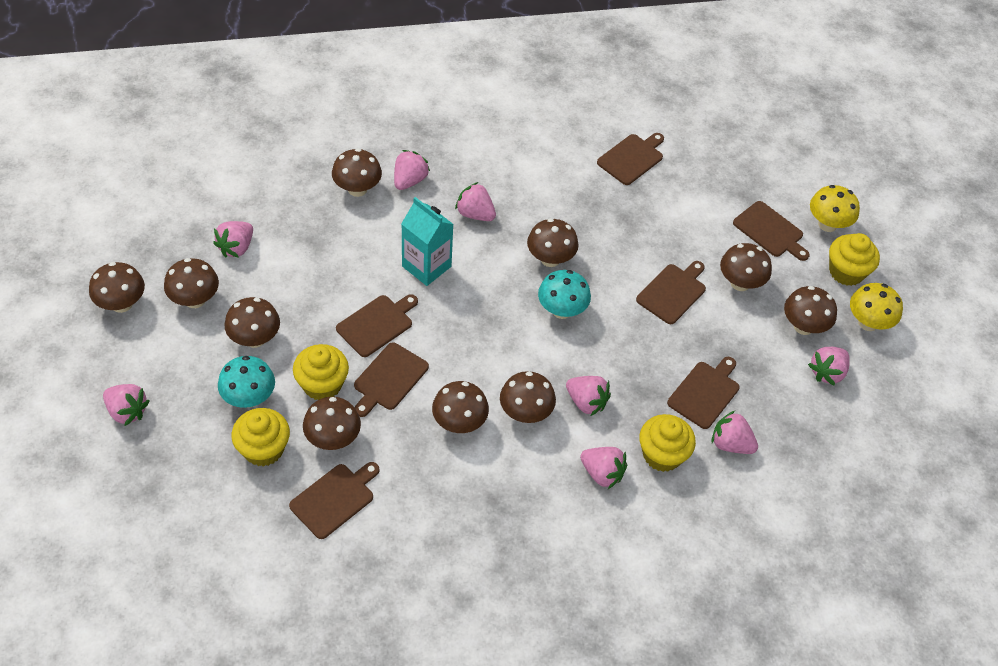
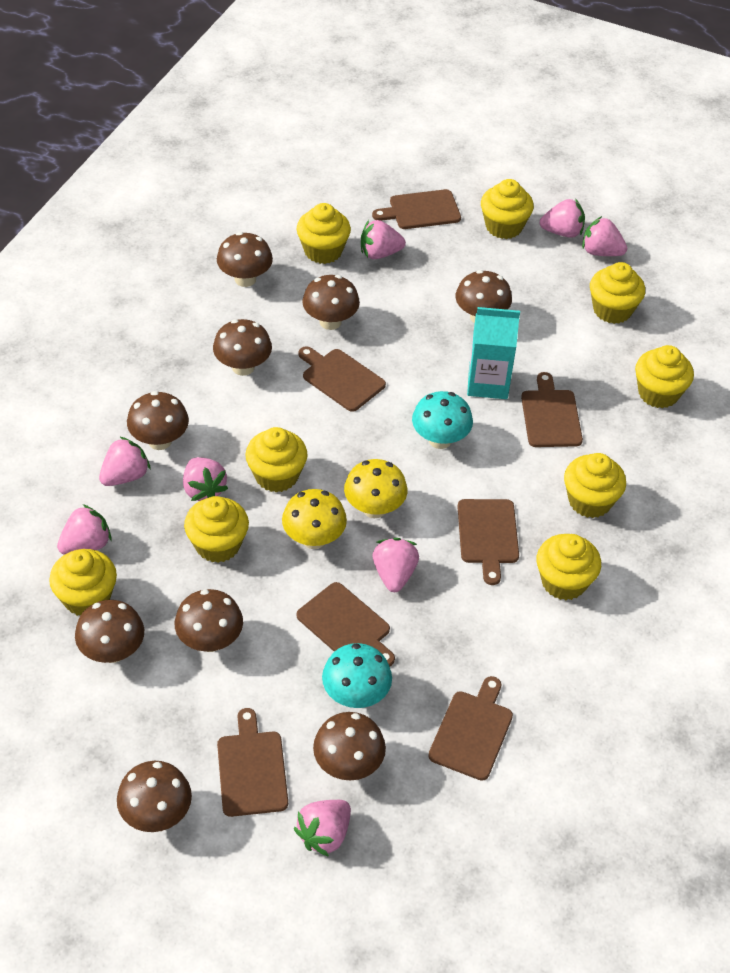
brown mushroom: 10 -> 9
yellow cupcake: 4 -> 9

